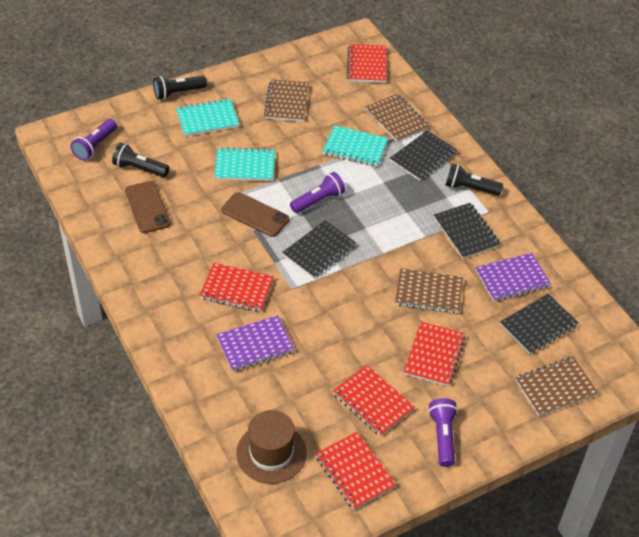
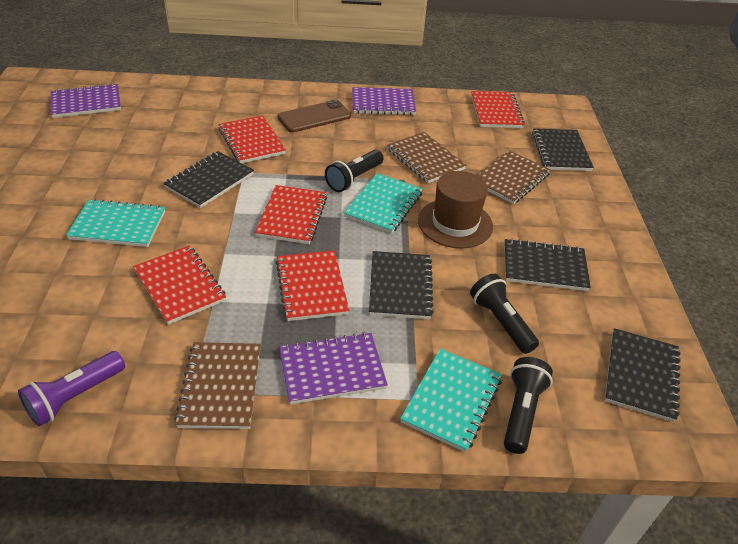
black notebook: 4 -> 5
brown notebook: 4 -> 3
brown phone: 2 -> 1
purple flashlight: 3 -> 1
purple notebook: 2 -> 3

